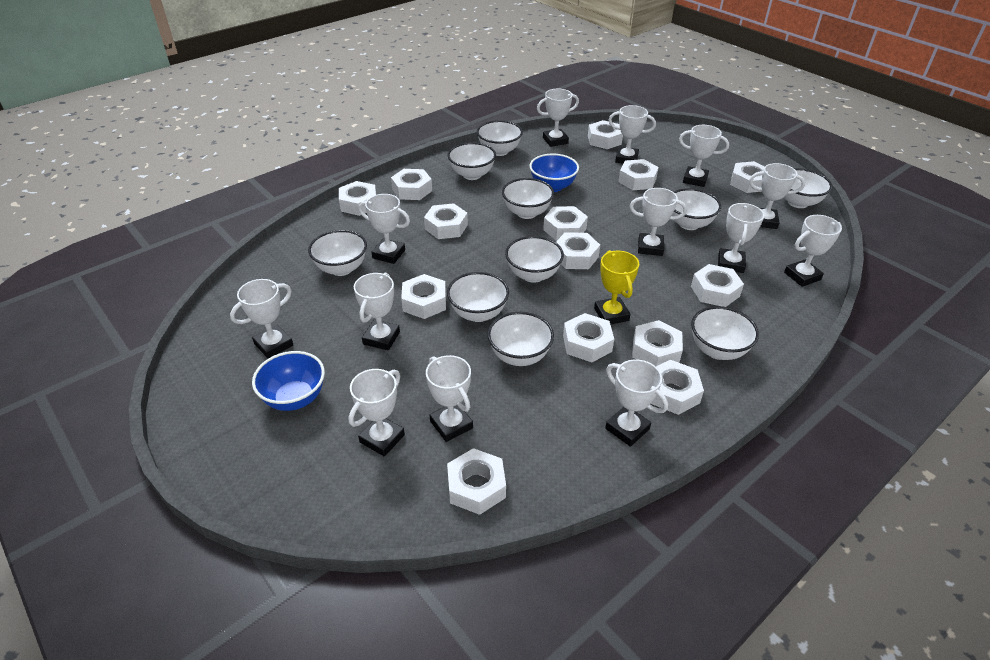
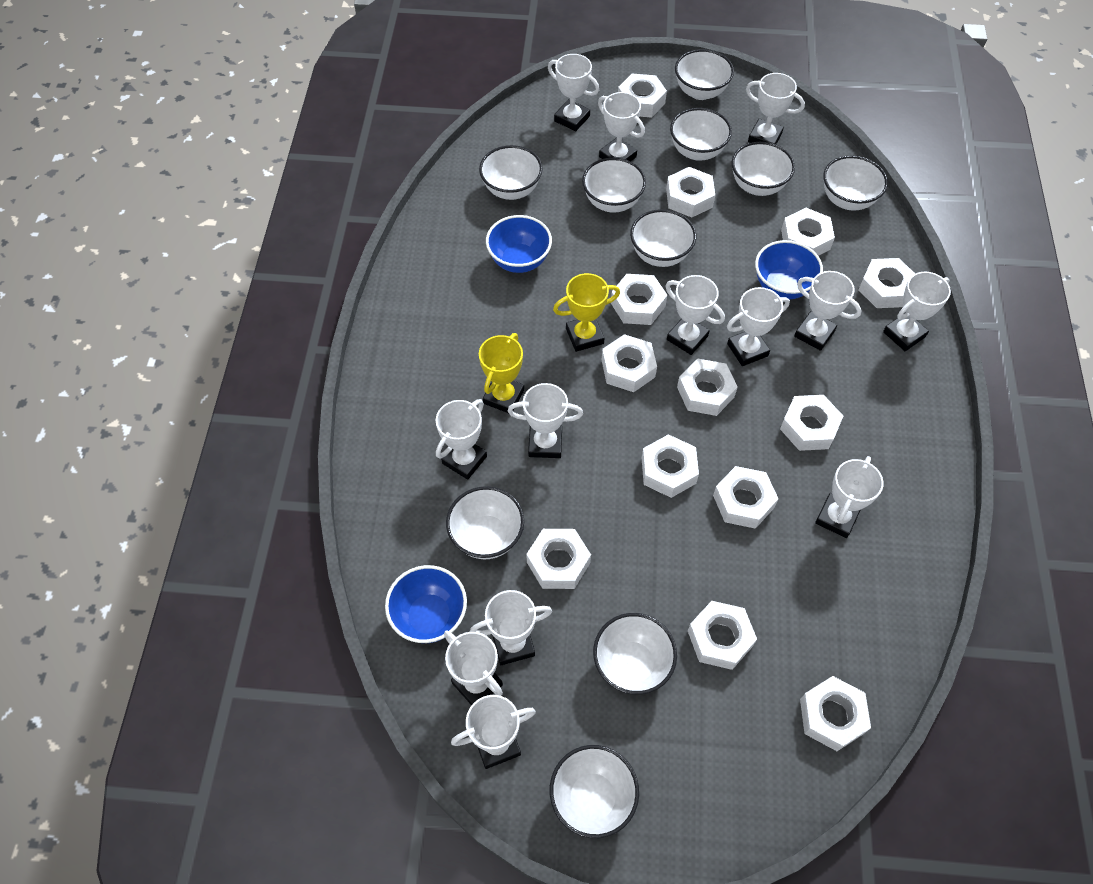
blue bowl: 2 -> 3
white nut: 14 -> 13
yellow trophy: 1 -> 2

